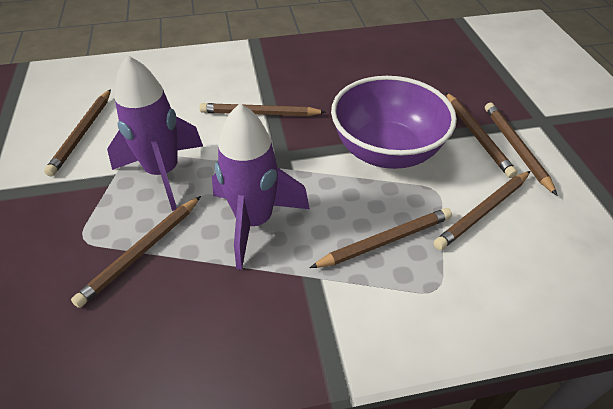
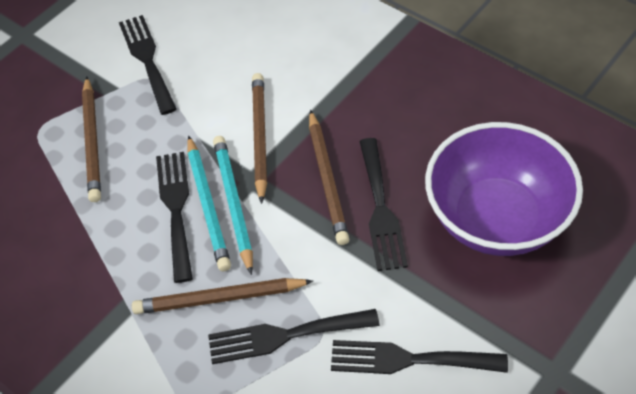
black fork: 0 -> 5
brown pencil: 7 -> 4
purple rocket: 2 -> 0
turquoise pencil: 0 -> 2

